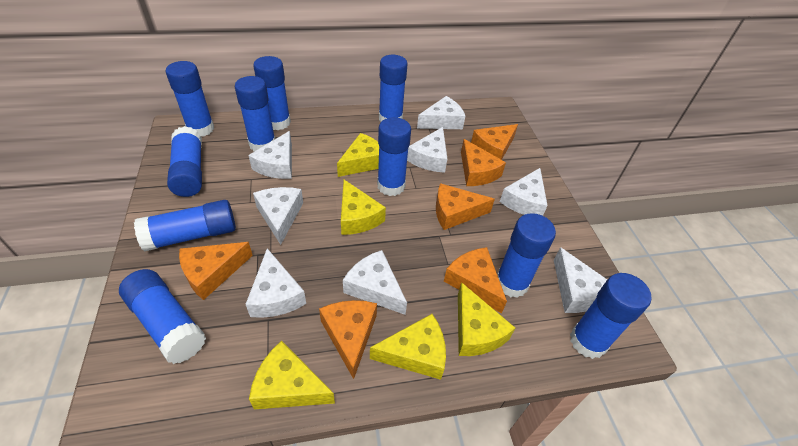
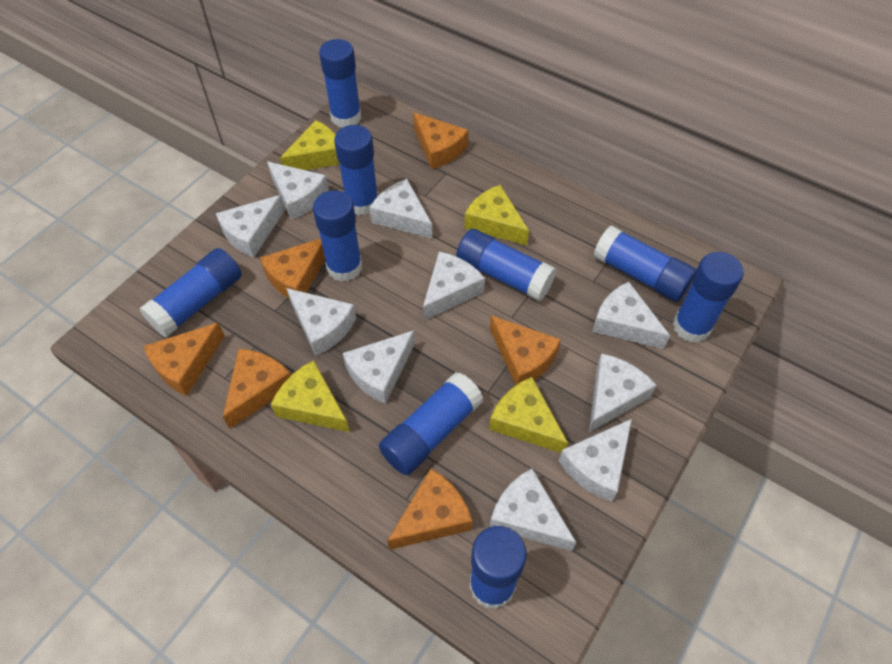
blue glue stick: 10 -> 9
white cheese: 8 -> 10
yellow cheese: 5 -> 4

